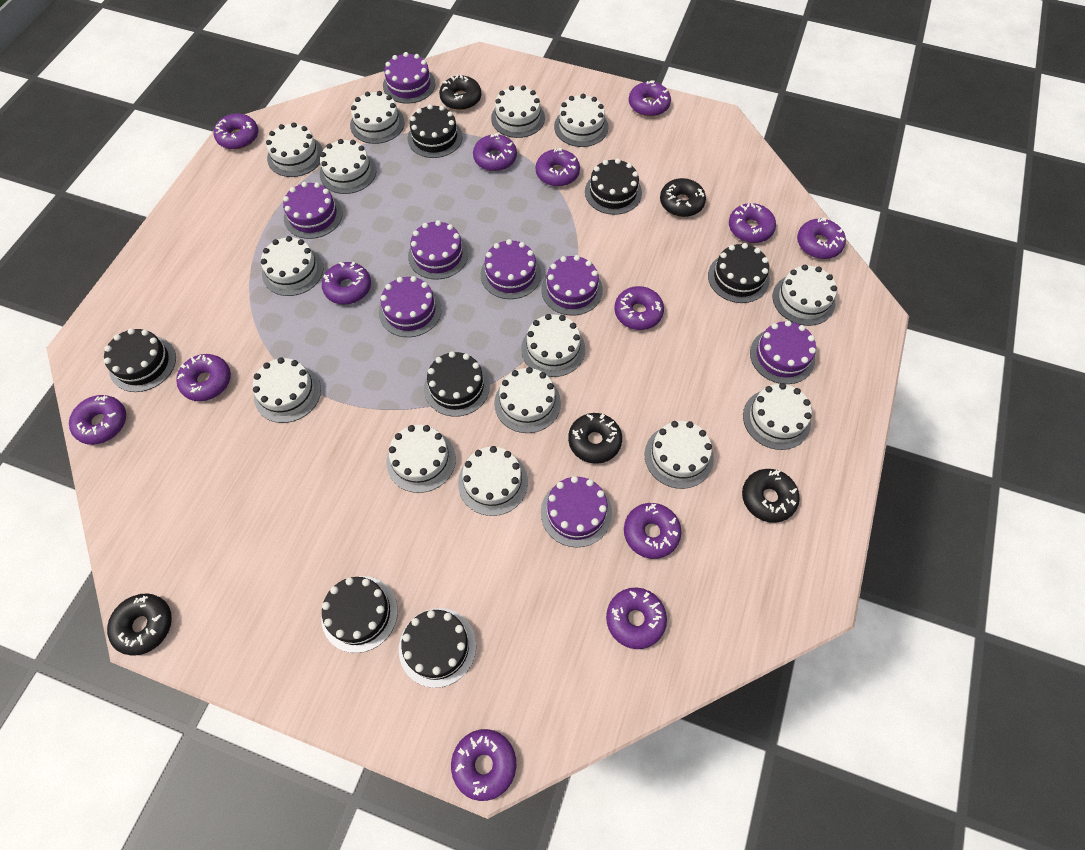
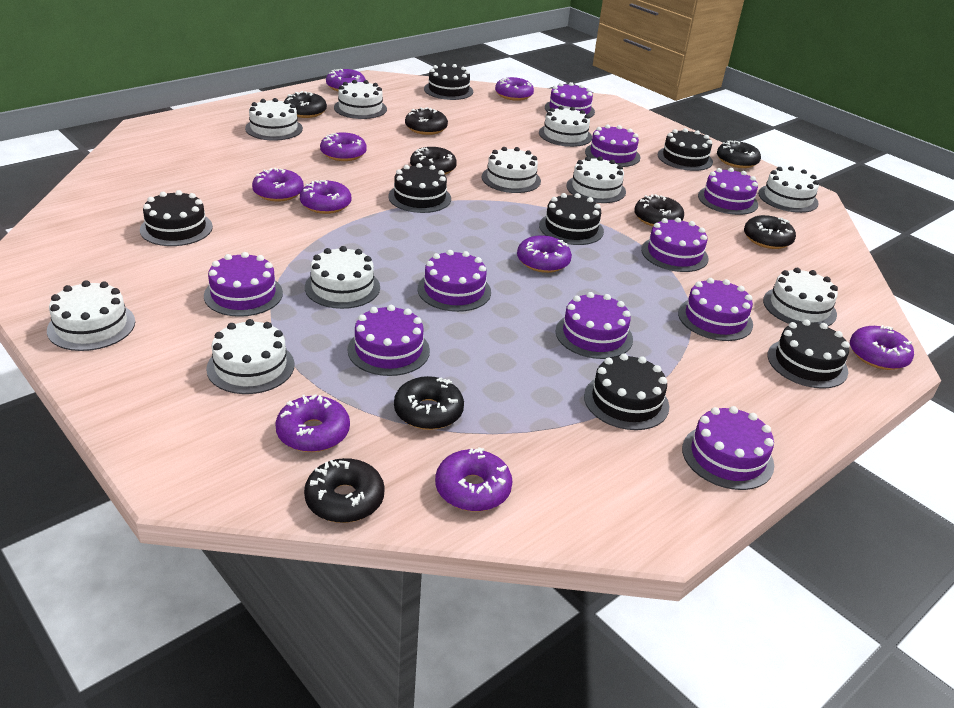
black donut: 5 -> 8
purple cake: 8 -> 10
purple donut: 13 -> 9
white cake: 14 -> 10

